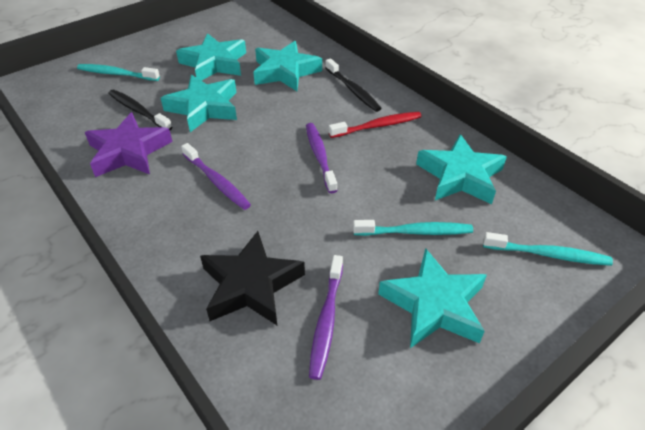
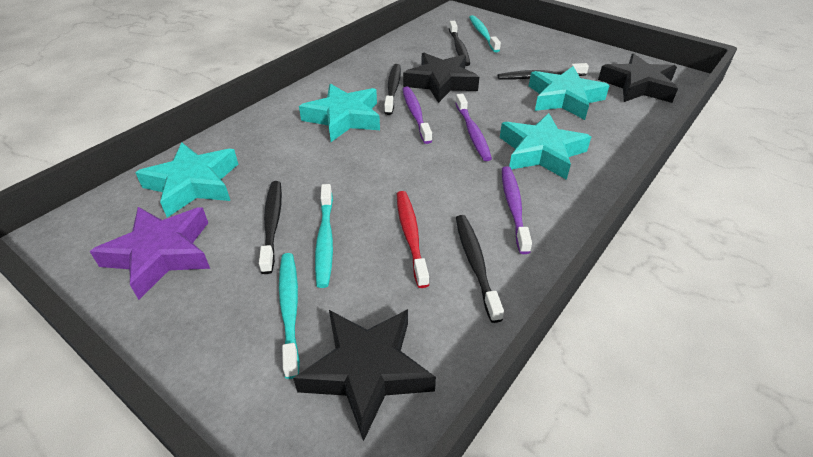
black star: 1 -> 3
black toothbrush: 2 -> 5
turquoise star: 5 -> 4

